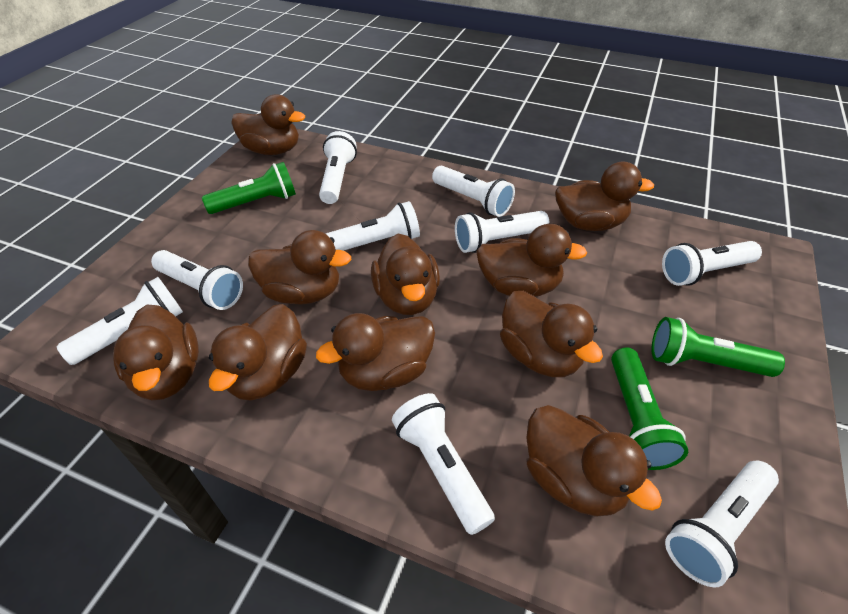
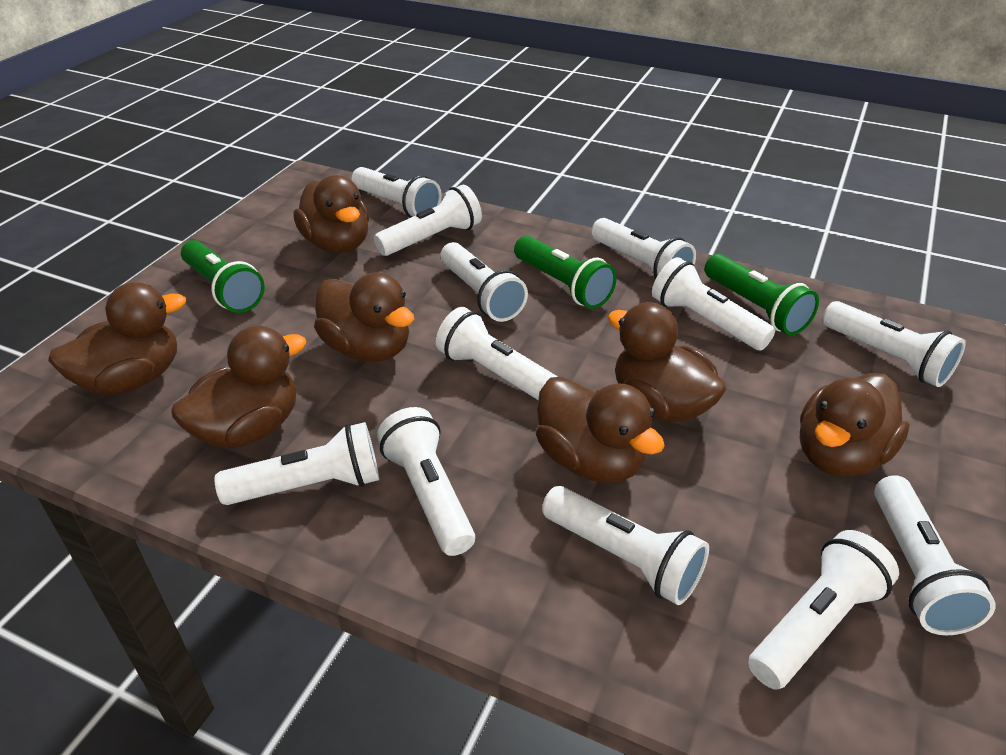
brown duck: 10 -> 7
white flashlight: 9 -> 12

